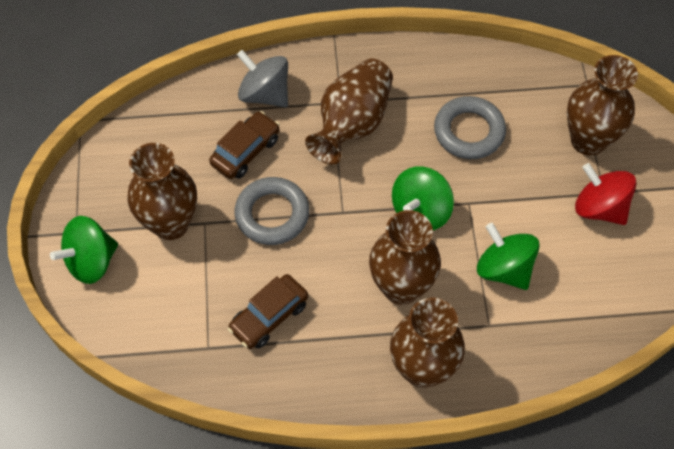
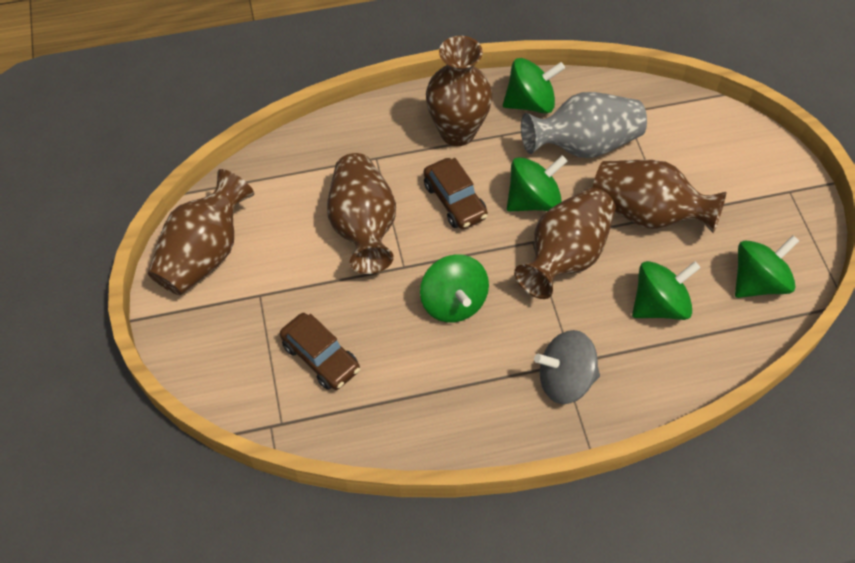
green spinning top: 3 -> 5
grey ring: 2 -> 0
grey vase: 0 -> 1
red spinning top: 1 -> 0

